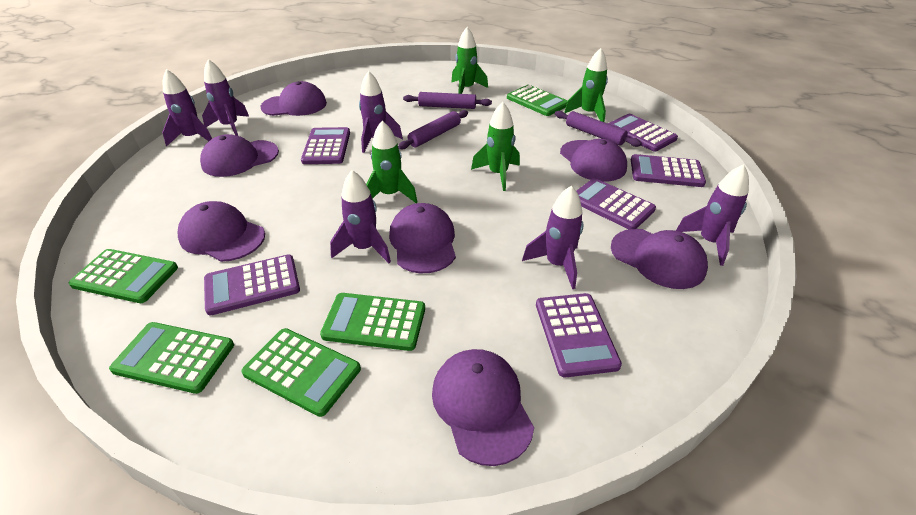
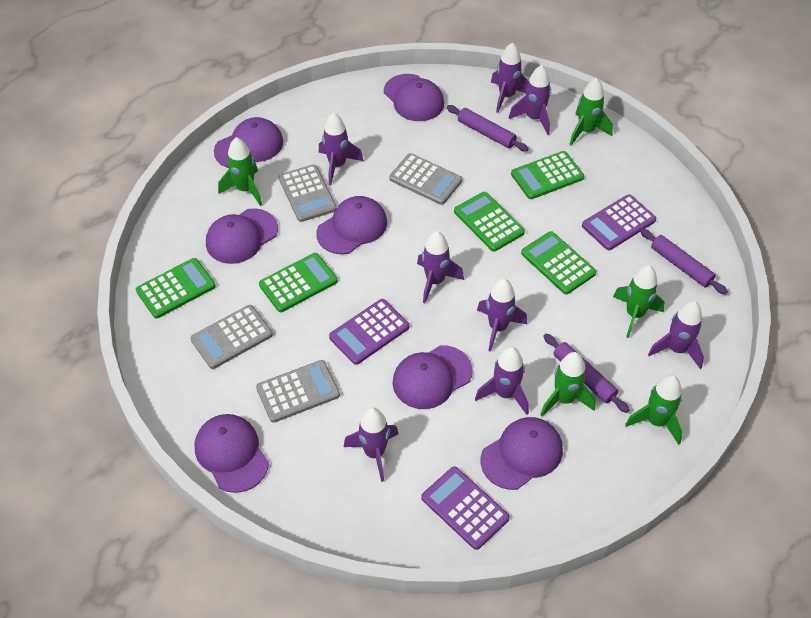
green rocket: 4 -> 5
grey calculator: 0 -> 4
purple calculator: 6 -> 3
purple rocket: 6 -> 8

